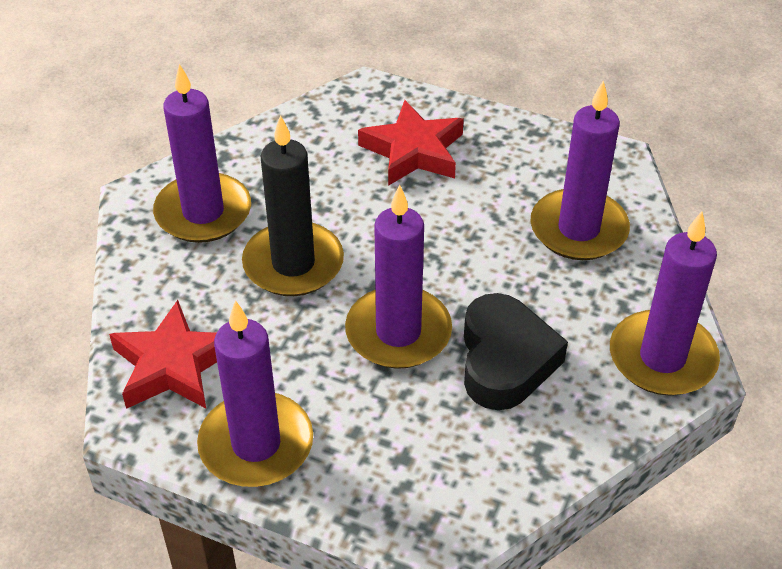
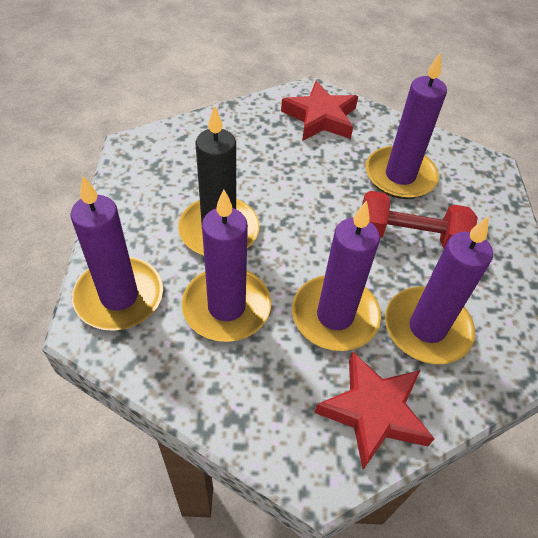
black heart: 1 -> 0
red dumbbell: 0 -> 1

